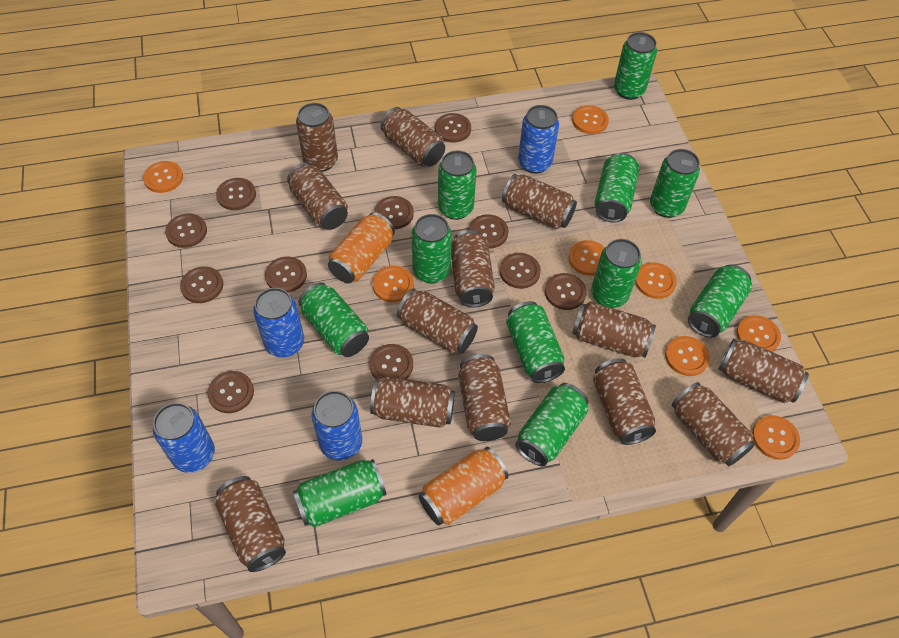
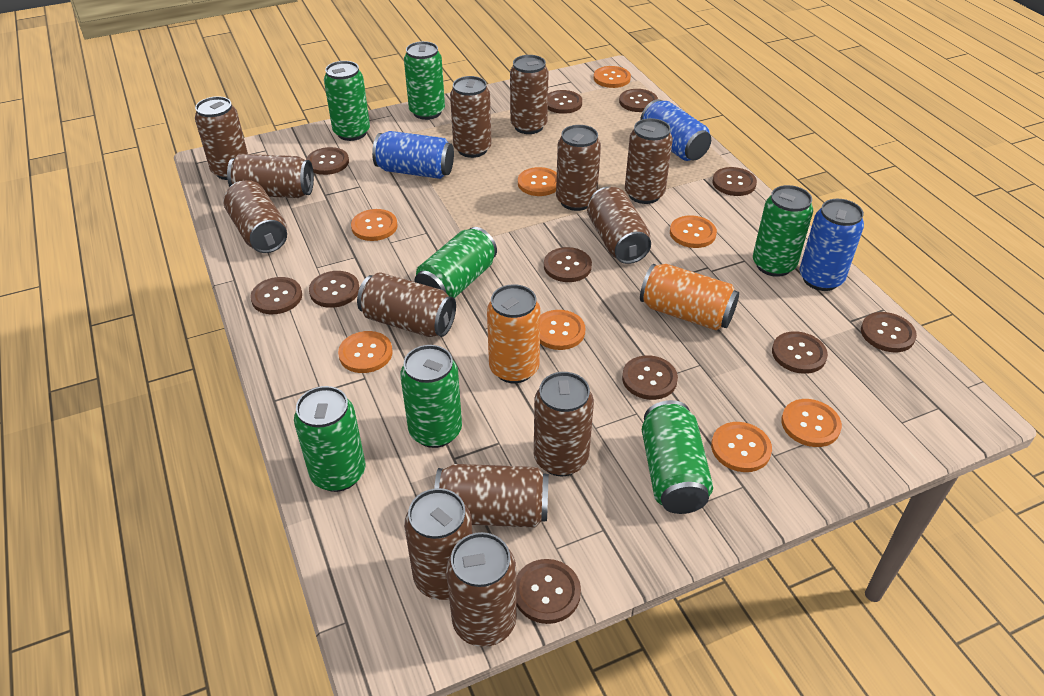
blue can: 4 -> 3
green can: 11 -> 7

